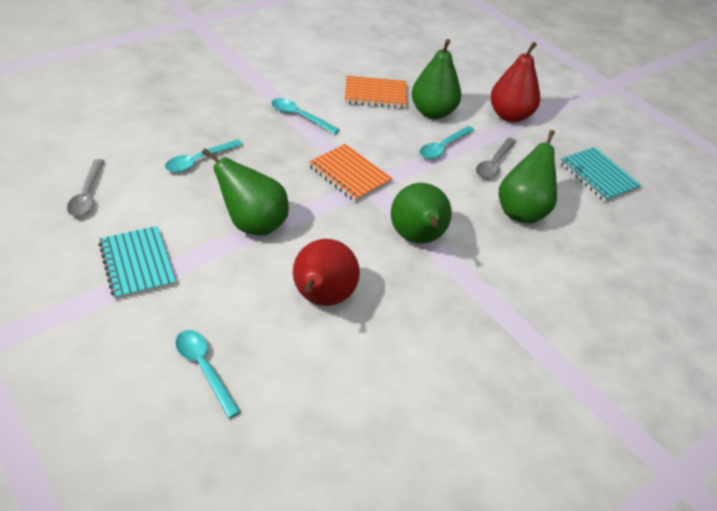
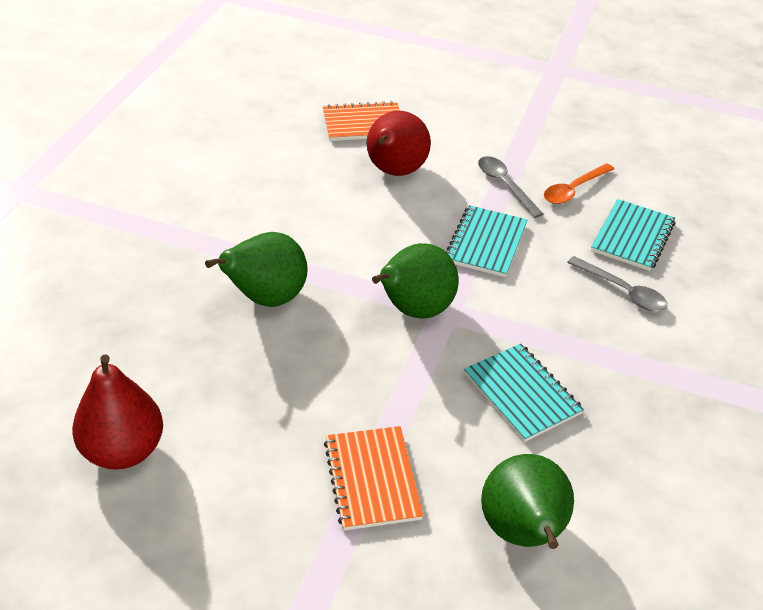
green pear: 4 -> 3
orange spoon: 0 -> 1
turquoise notebook: 2 -> 3
turquoise spoon: 4 -> 0

